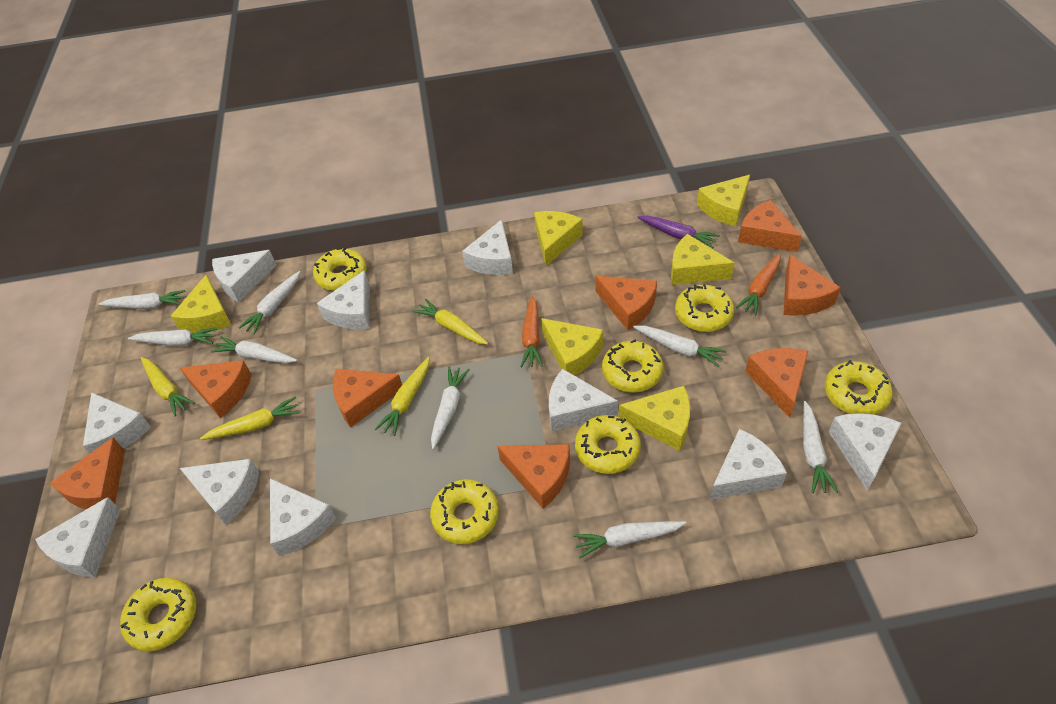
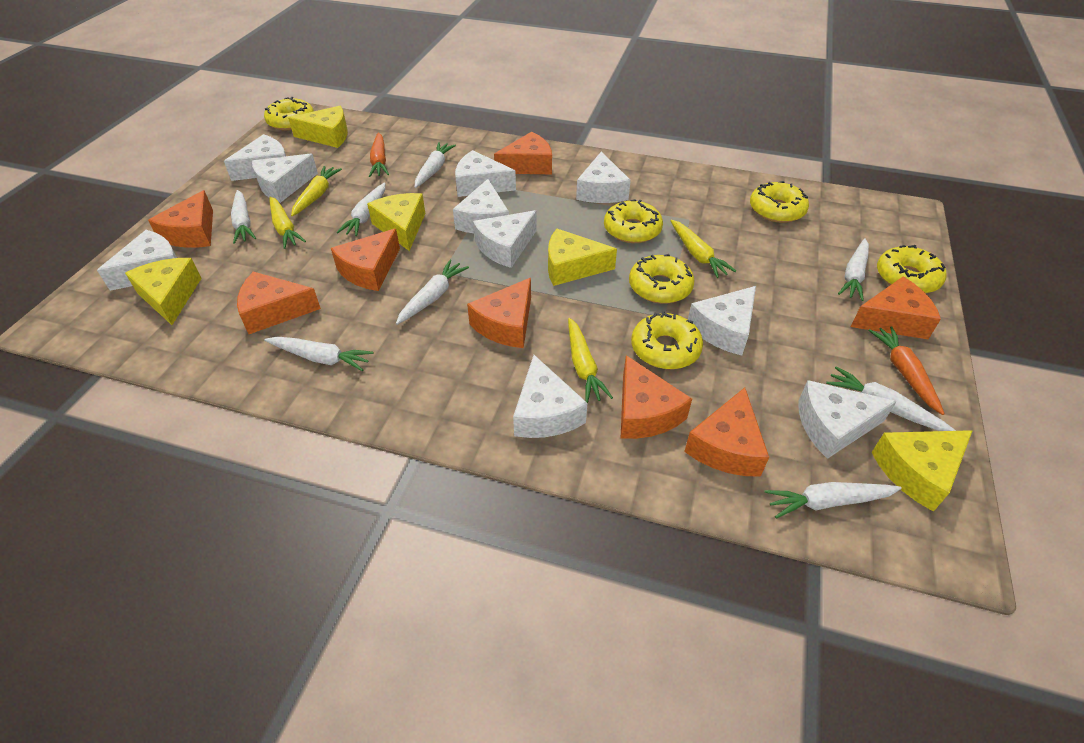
purple carrot: 1 -> 0
yellow cheese: 6 -> 5
yellow donut: 7 -> 6

